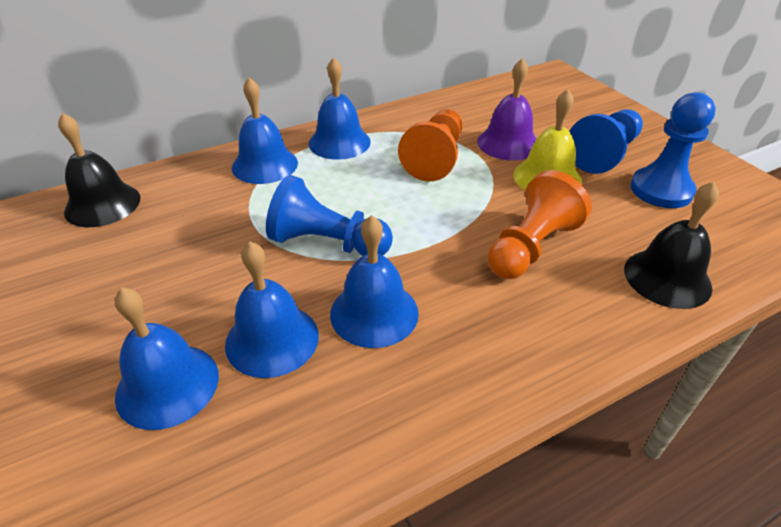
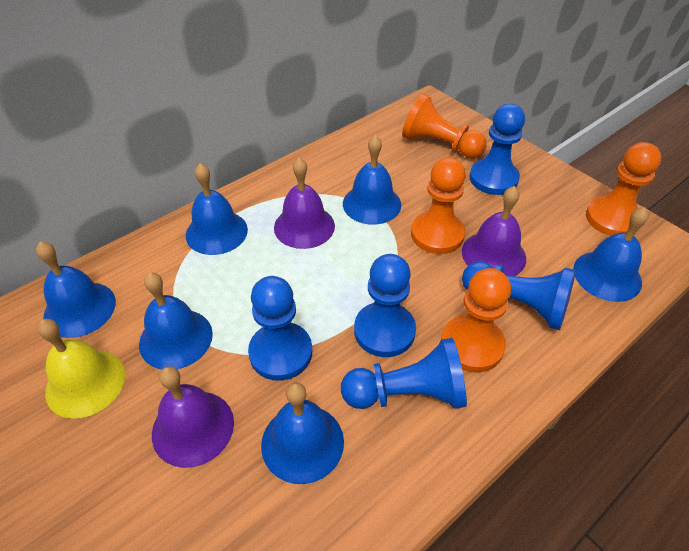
black bell: 2 -> 0
blue bell: 5 -> 6
blue pawn: 3 -> 5
orange pawn: 2 -> 4
purple bell: 1 -> 3

